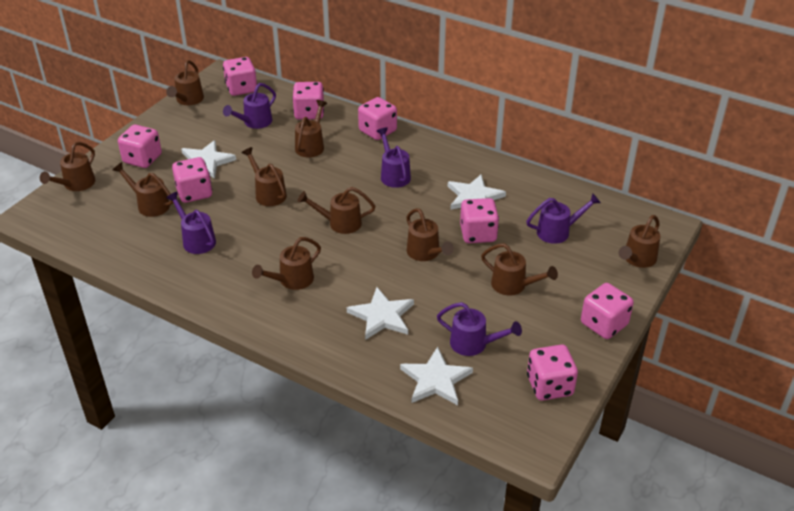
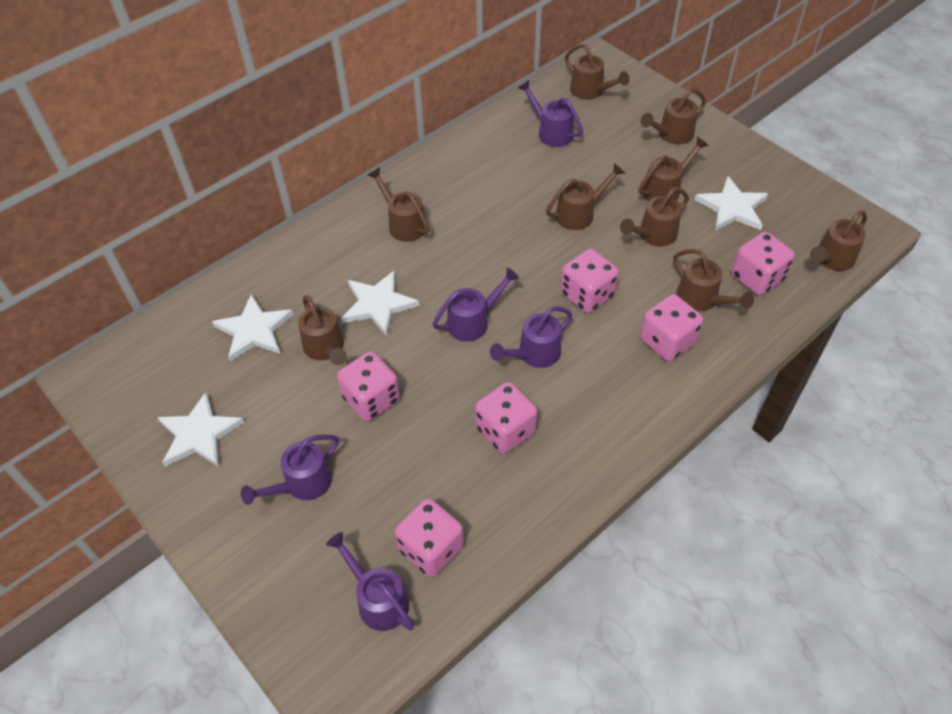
brown watering can: 10 -> 9
pink dice: 8 -> 6

